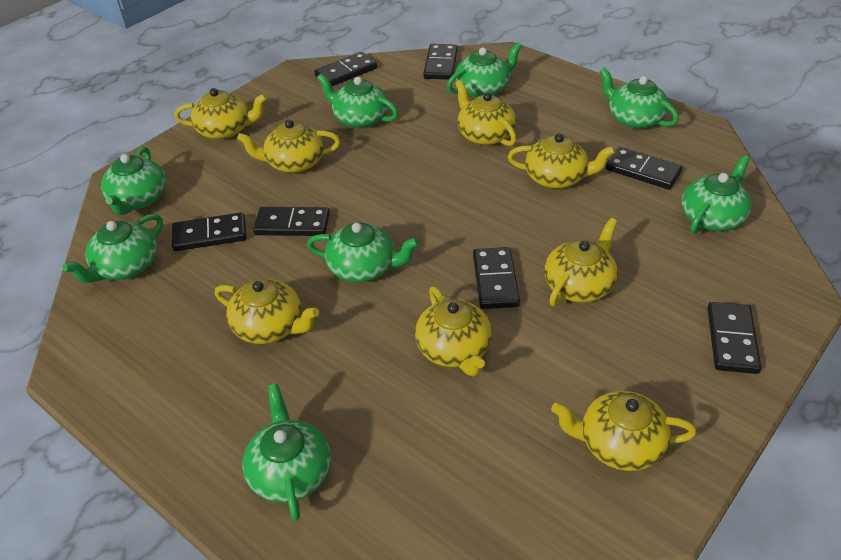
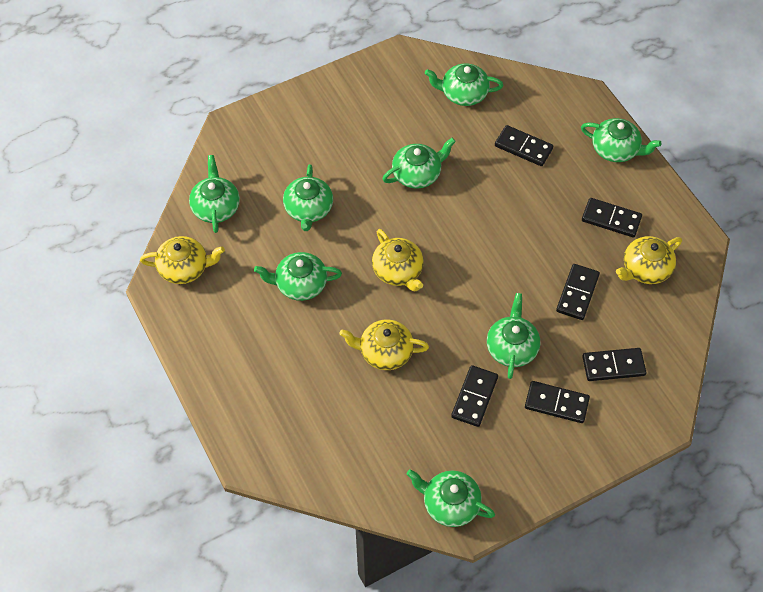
black domino: 7 -> 6
yellow teapot: 8 -> 4

